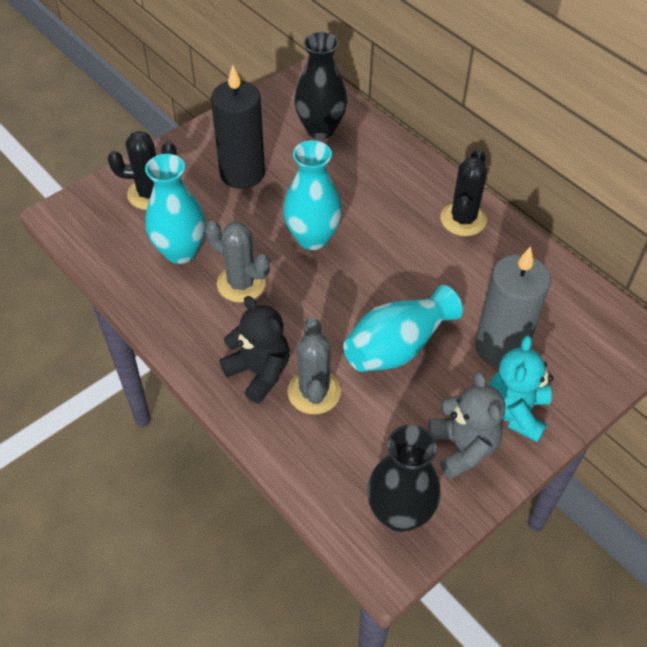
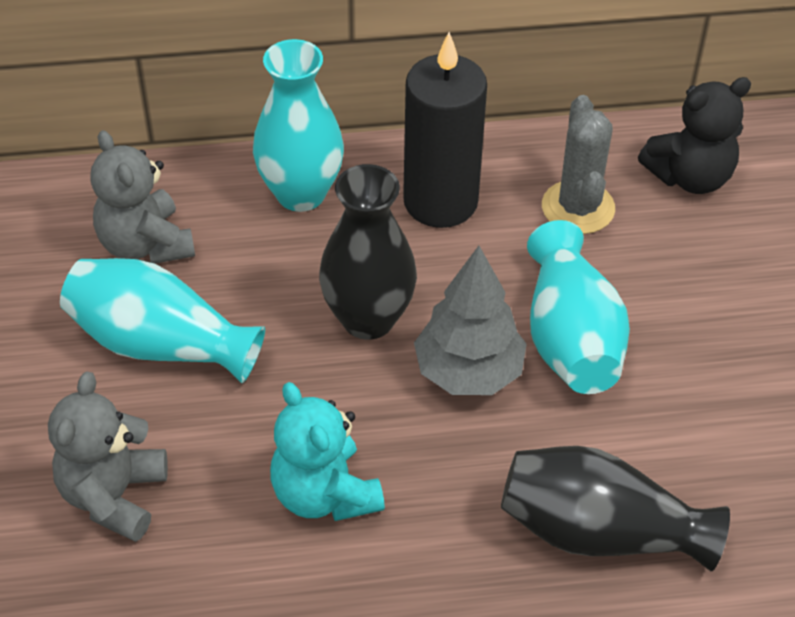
black cactus: 2 -> 0
grey cactus: 2 -> 1
grey candle: 1 -> 0
grey teddy bear: 1 -> 2
grey tree: 0 -> 1

